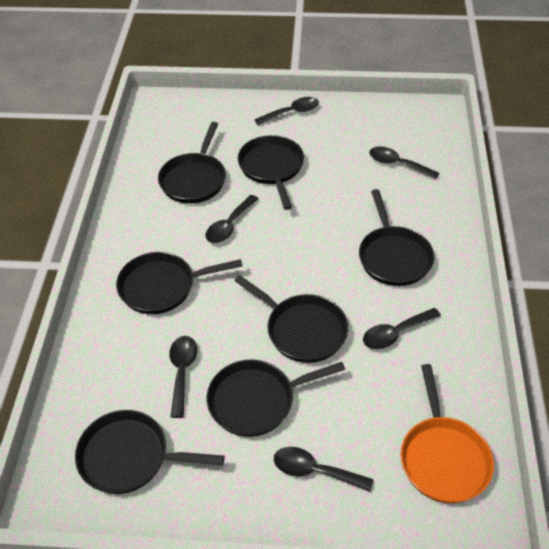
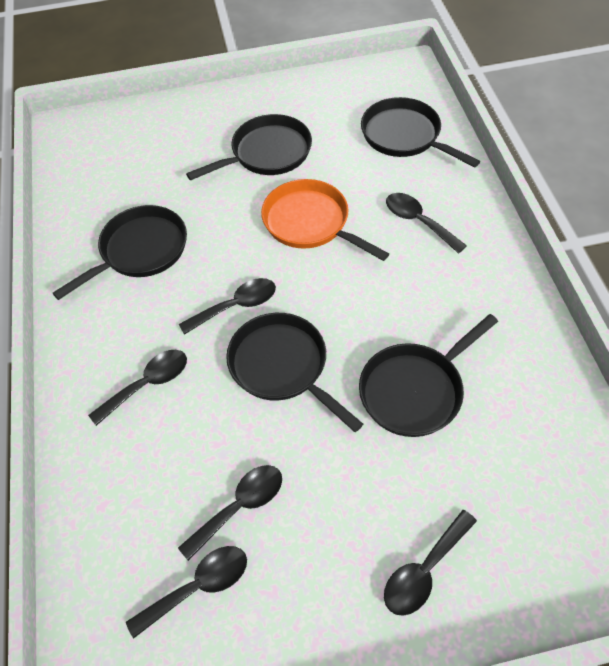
black pan: 7 -> 5

